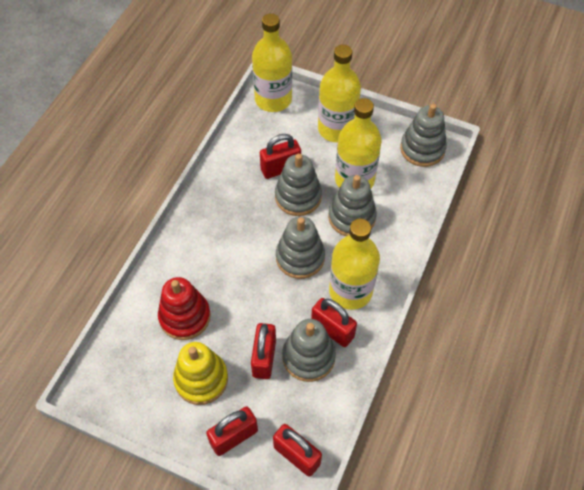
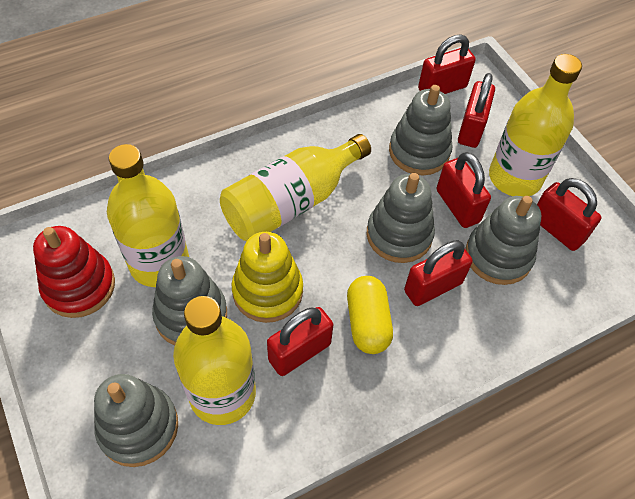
red padlock: 5 -> 6
yellow capsule: 0 -> 1

